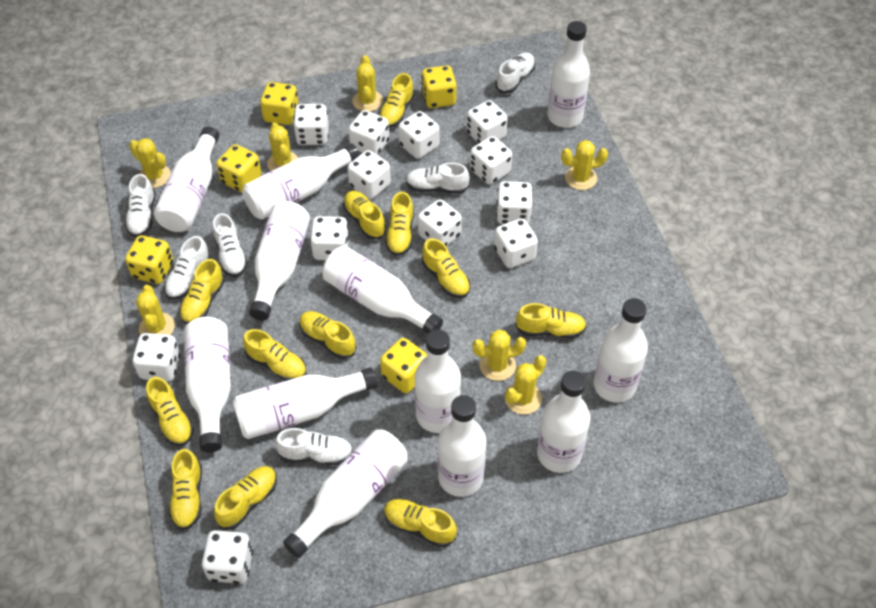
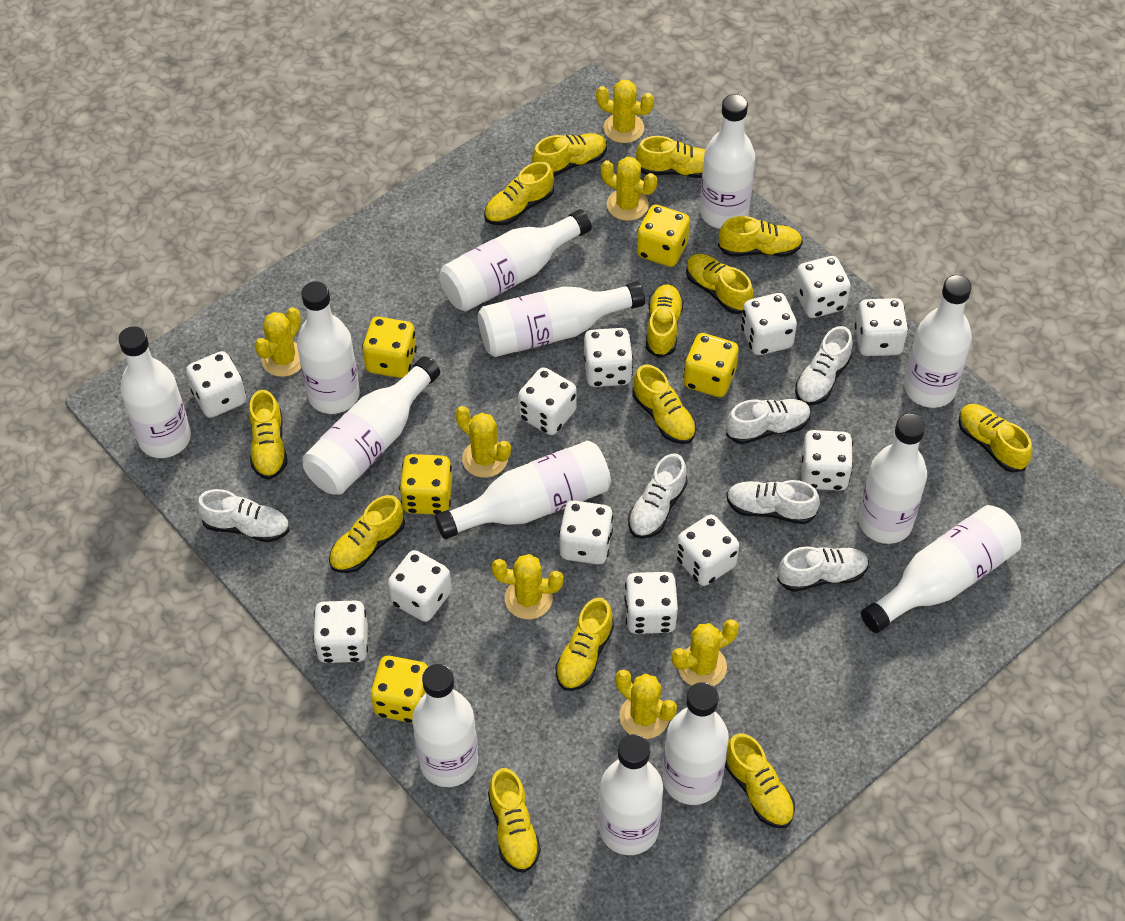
white bottle: 12 -> 13
yellow shoe: 12 -> 13

